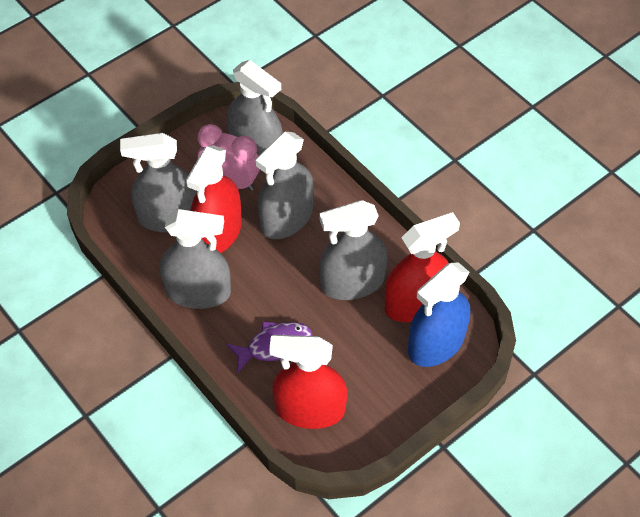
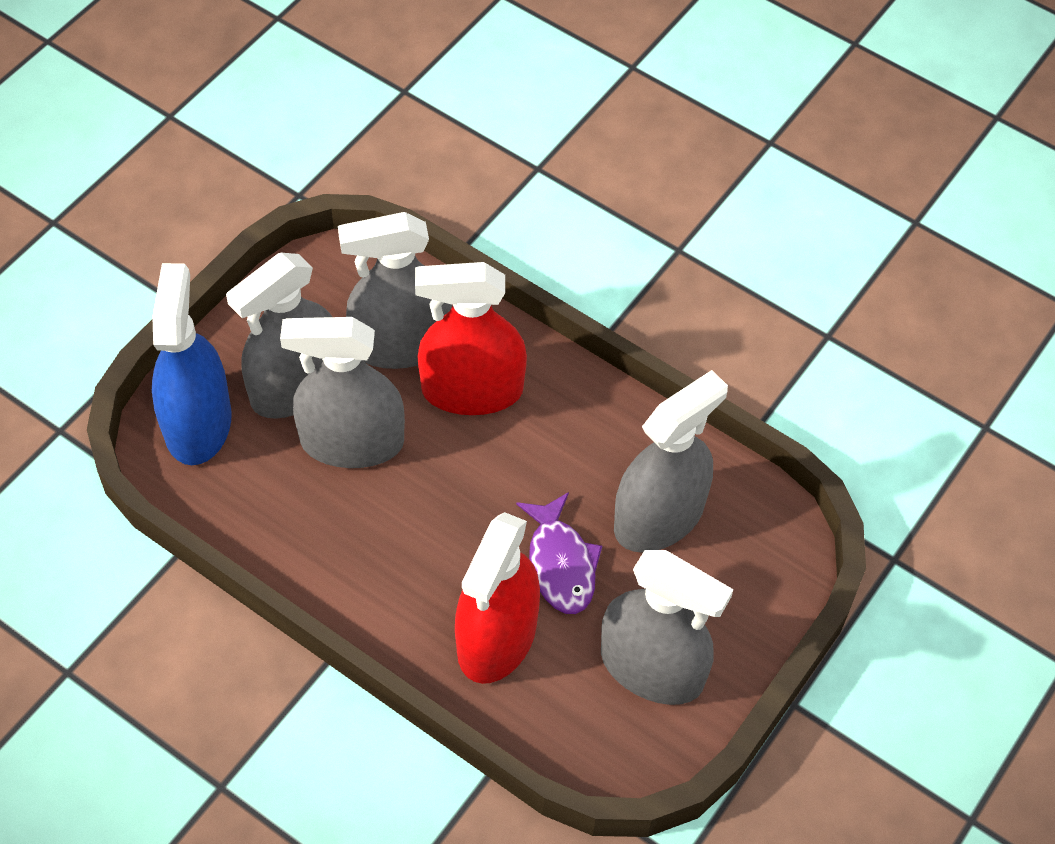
pink clock: 1 -> 0
red spray bottle: 3 -> 2

